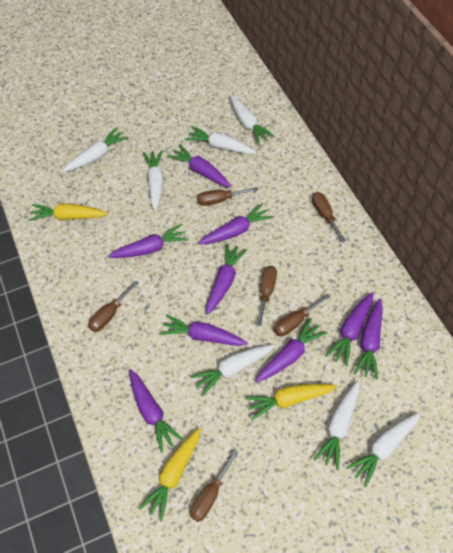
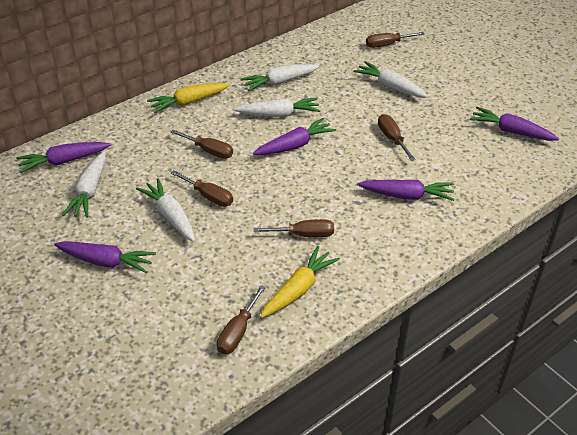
purple carrot: 9 -> 5
white carrot: 7 -> 5
yellow carrot: 3 -> 2

